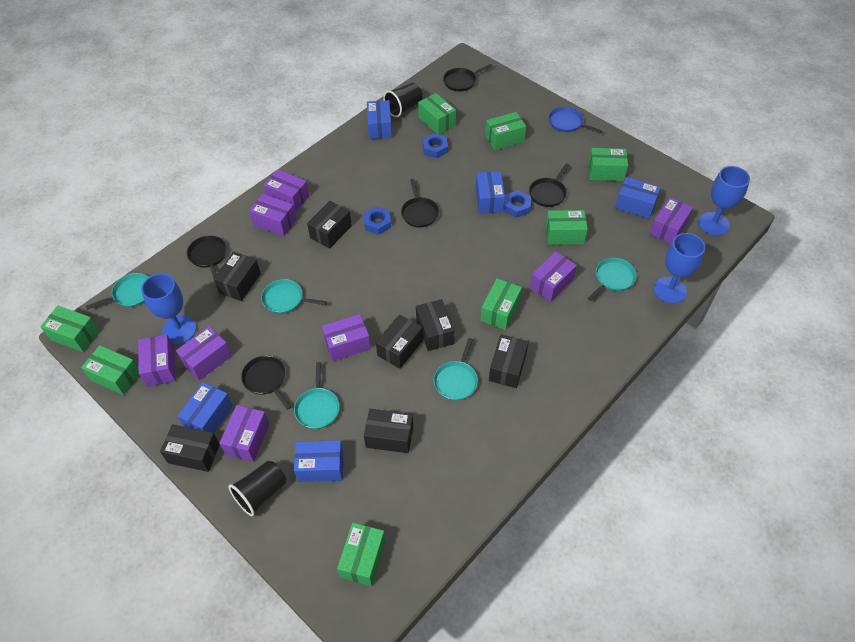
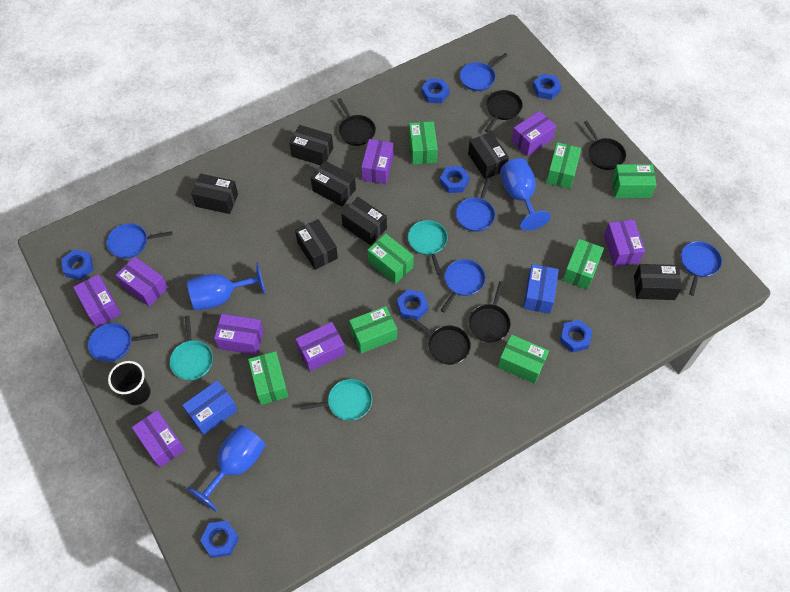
black cup: 2 -> 1
blue box: 5 -> 2
blue nut: 3 -> 7
blue pan: 1 -> 6
turquoise pan: 5 -> 3

